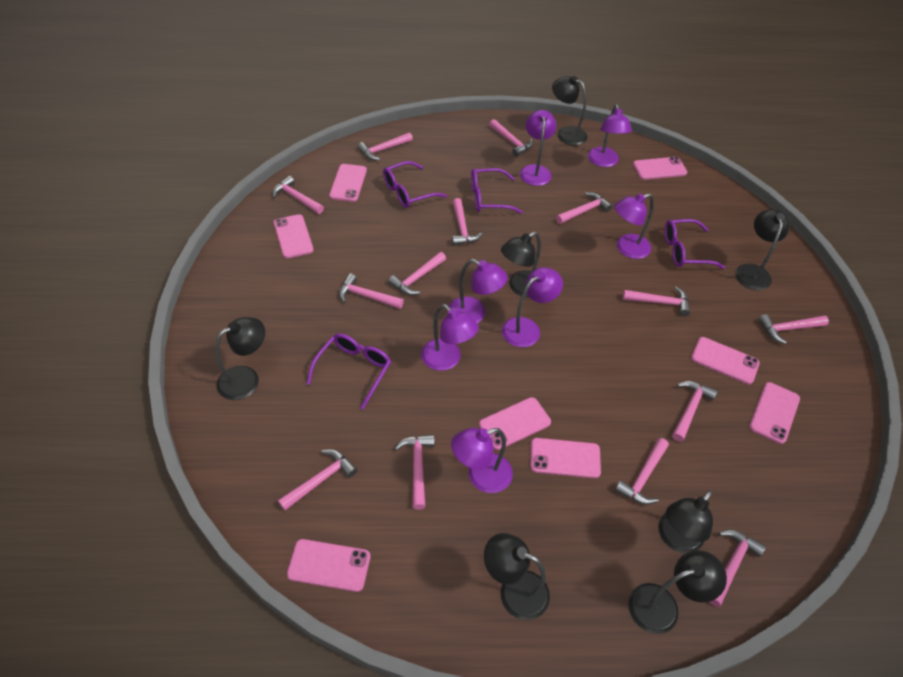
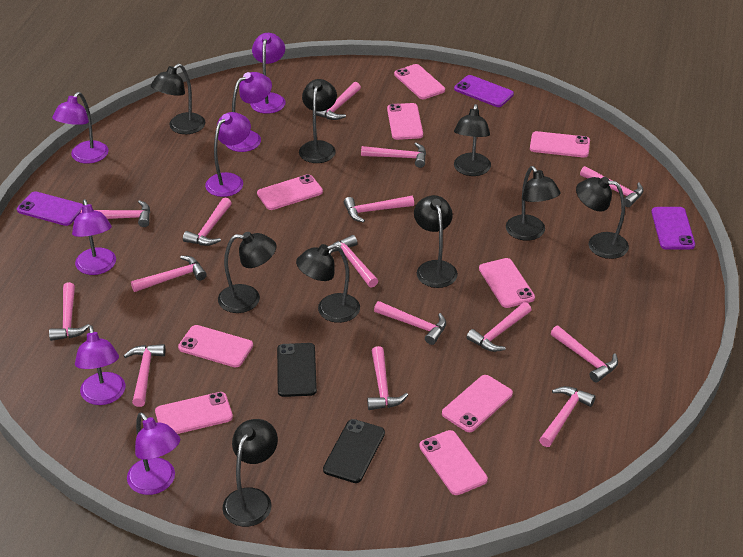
black lamp: 7 -> 9
black phone: 0 -> 2
pink hammer: 14 -> 15
pink phone: 8 -> 9
purple glasses: 4 -> 0
purple phone: 0 -> 3

